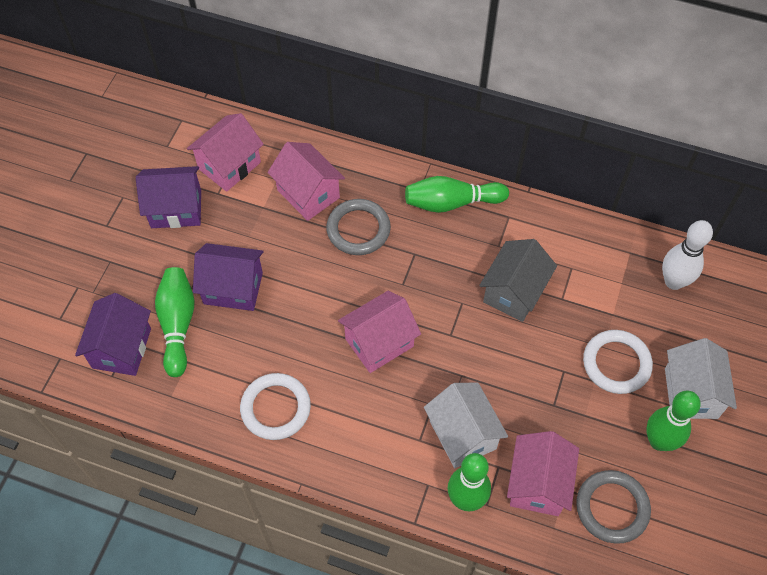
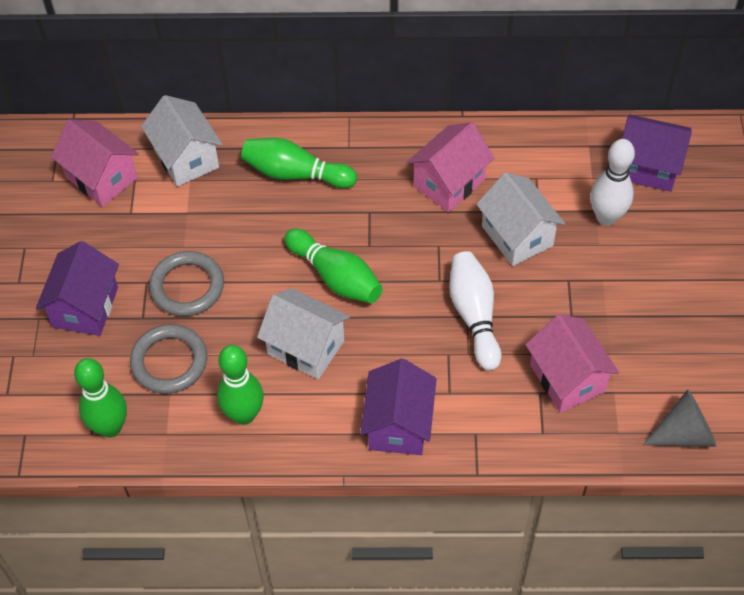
grey cone: 0 -> 1
grey house: 1 -> 0
pink house: 4 -> 3
white bowling pin: 1 -> 2
white house: 2 -> 3
white ring: 2 -> 0

